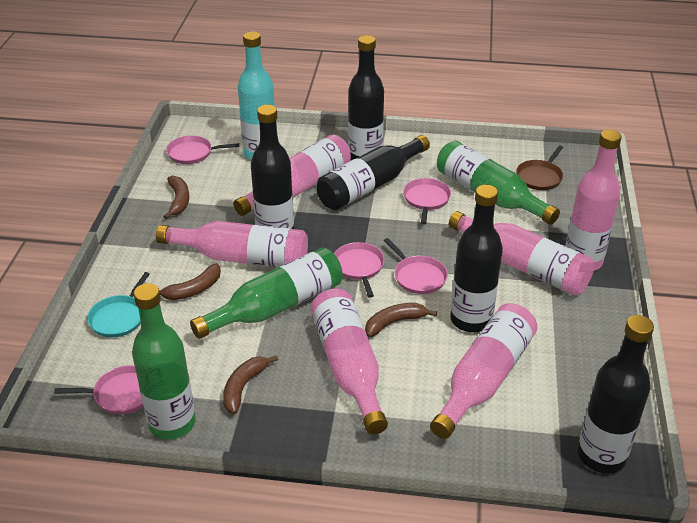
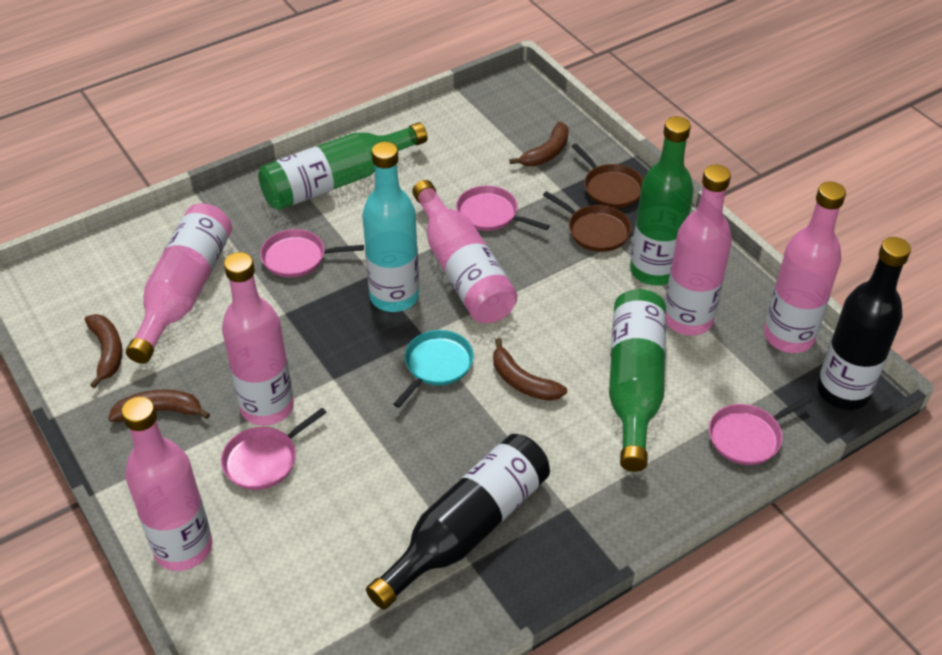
black bottle: 5 -> 2
brown pan: 1 -> 2
pink pan: 5 -> 4

